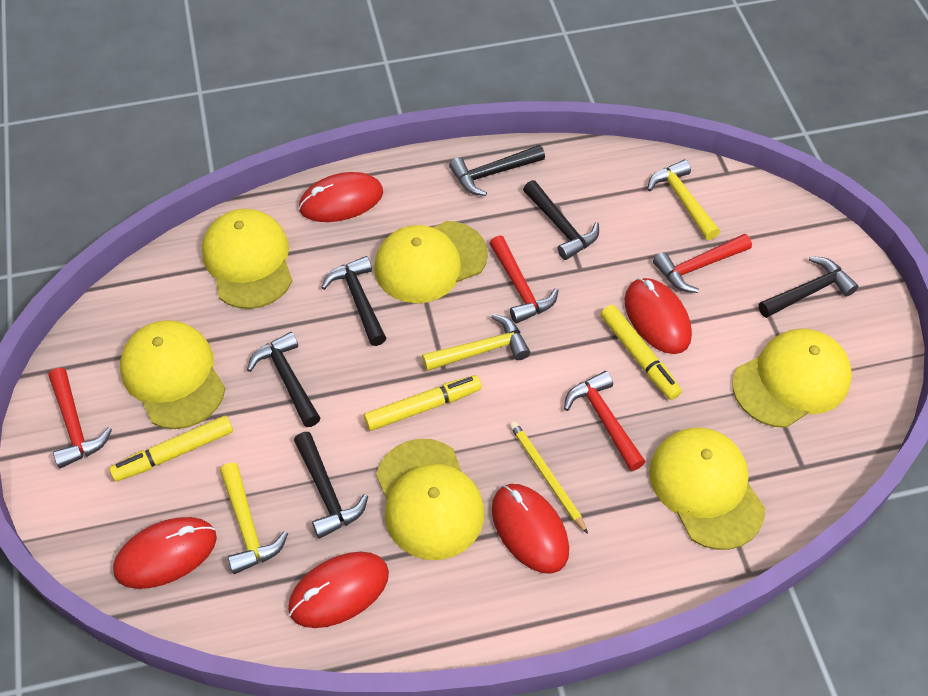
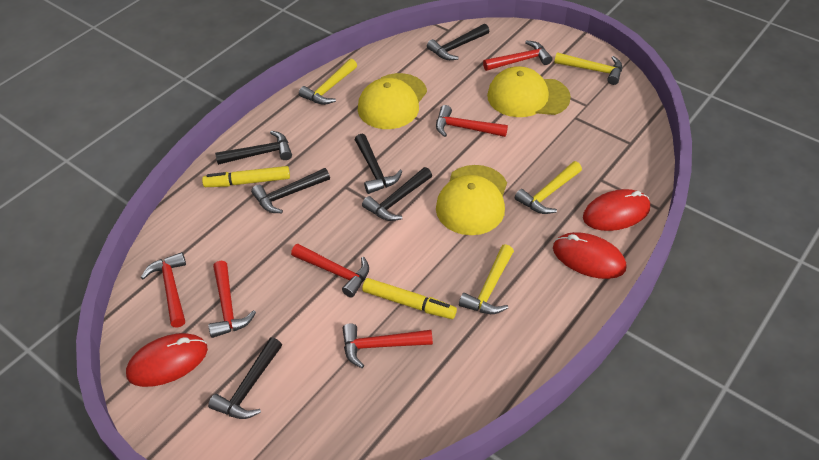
red hammer: 4 -> 6
red mouse: 5 -> 3
yellow cap: 6 -> 3
yellow hammer: 3 -> 4
yellow marker: 3 -> 2
yellow pencil: 1 -> 0

